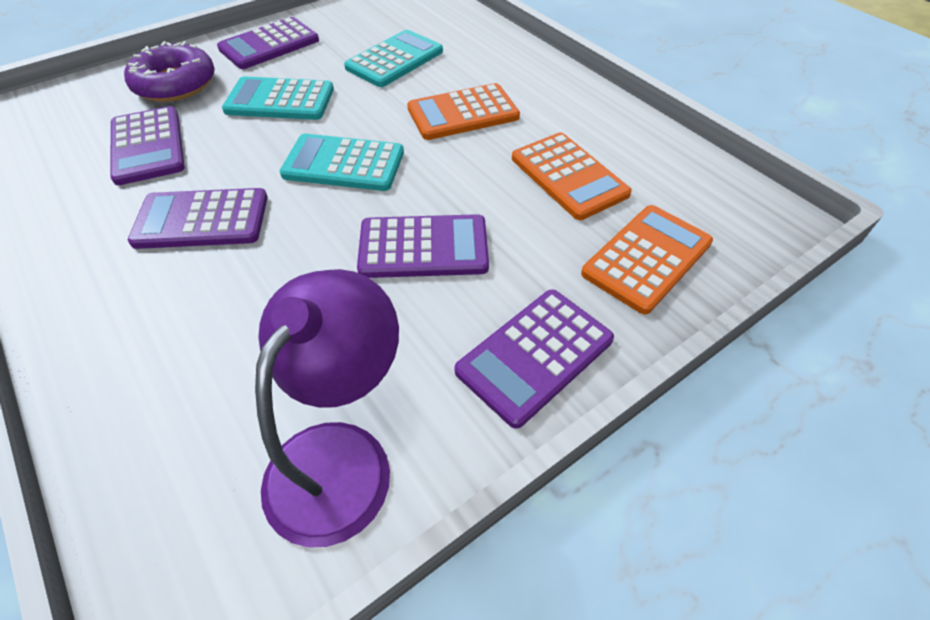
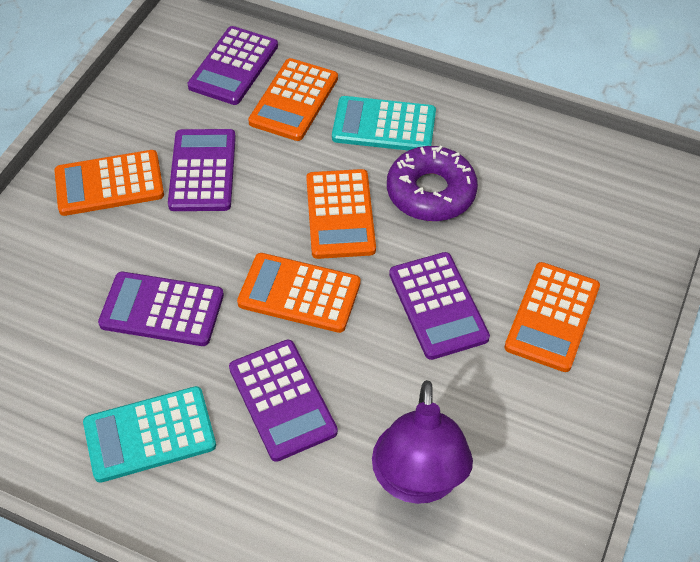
orange calculator: 3 -> 5
turquoise calculator: 3 -> 2

